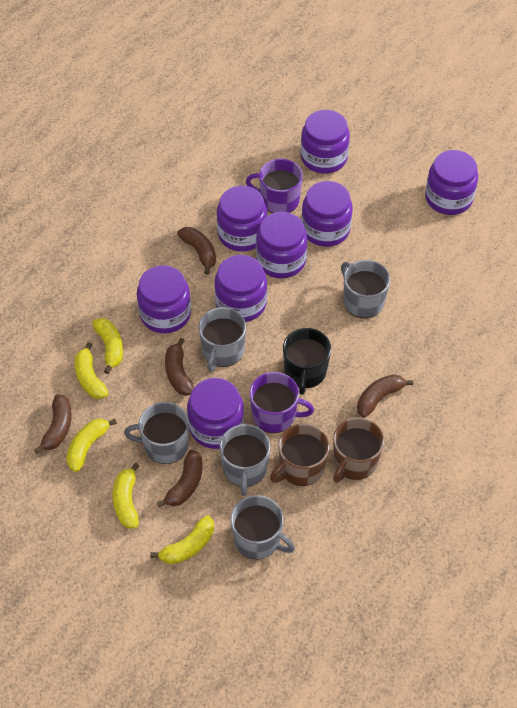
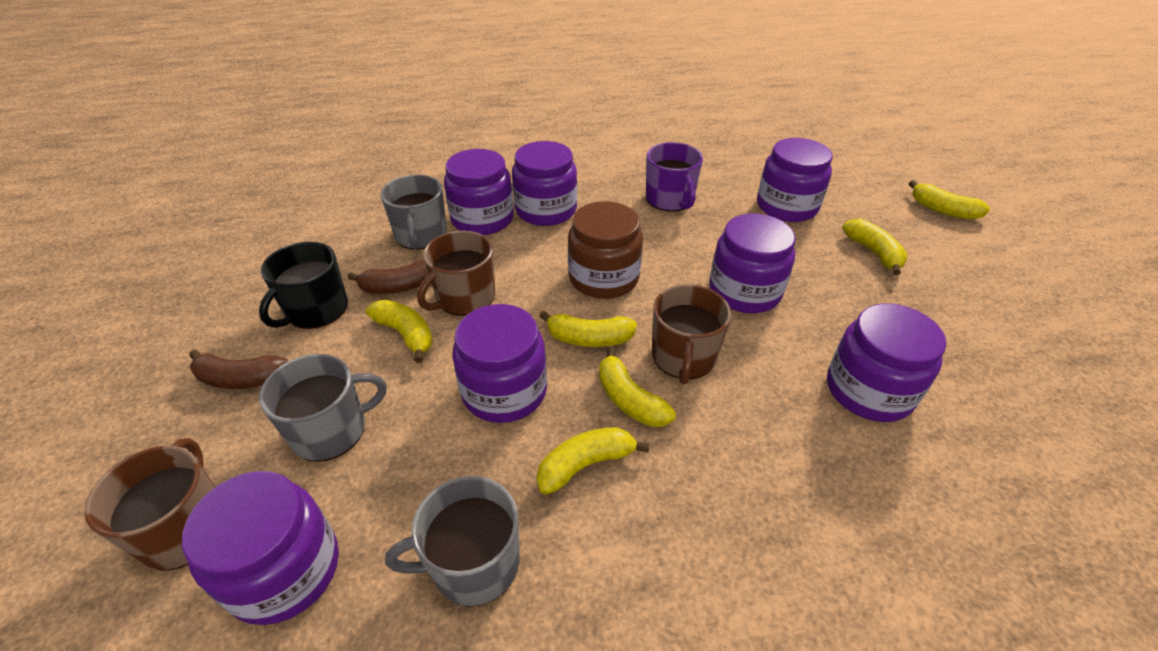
brown banana: 5 -> 2
brown jar: 0 -> 1
brown mug: 2 -> 3
grey mug: 5 -> 3
purple jar: 8 -> 7
purple mug: 2 -> 1
yellow banana: 5 -> 6

